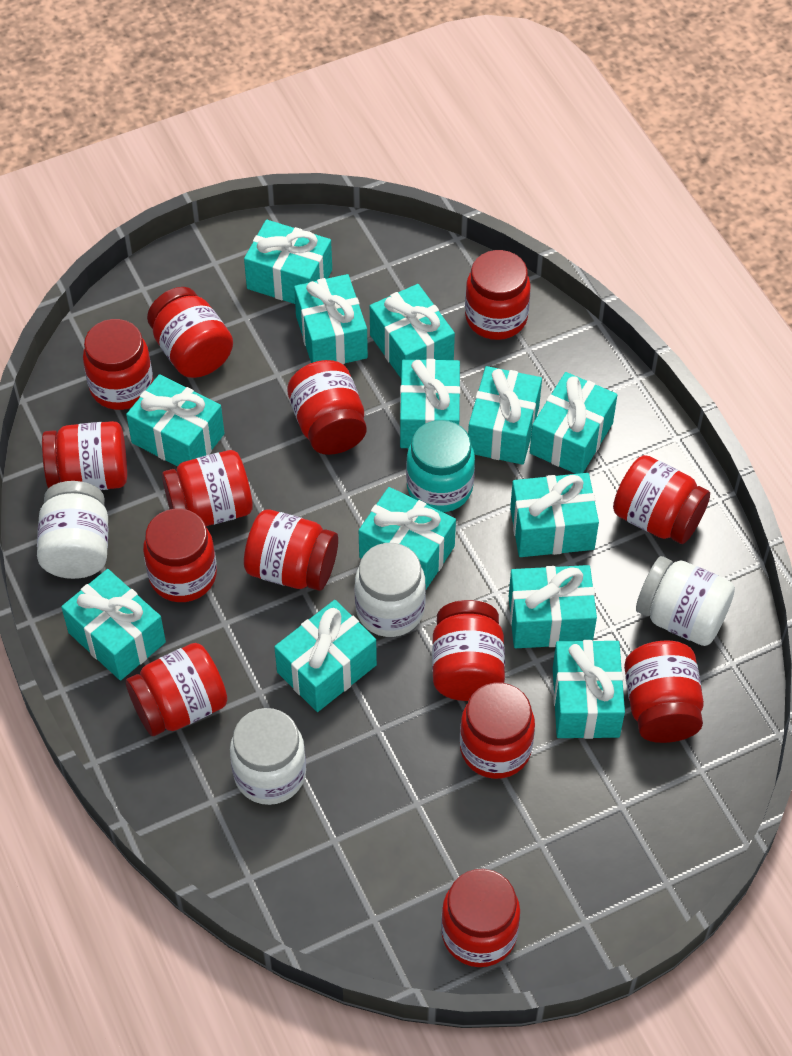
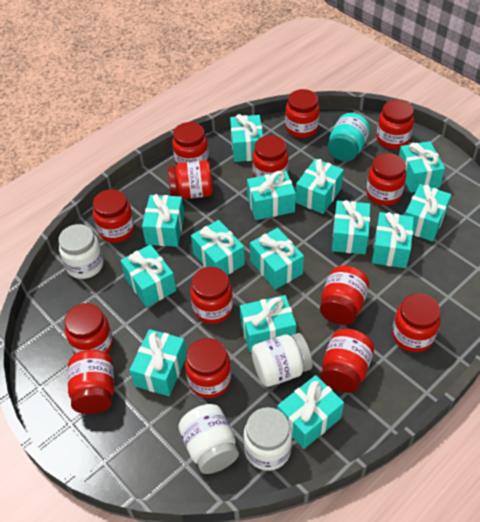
turquoise gift: 13 -> 14

